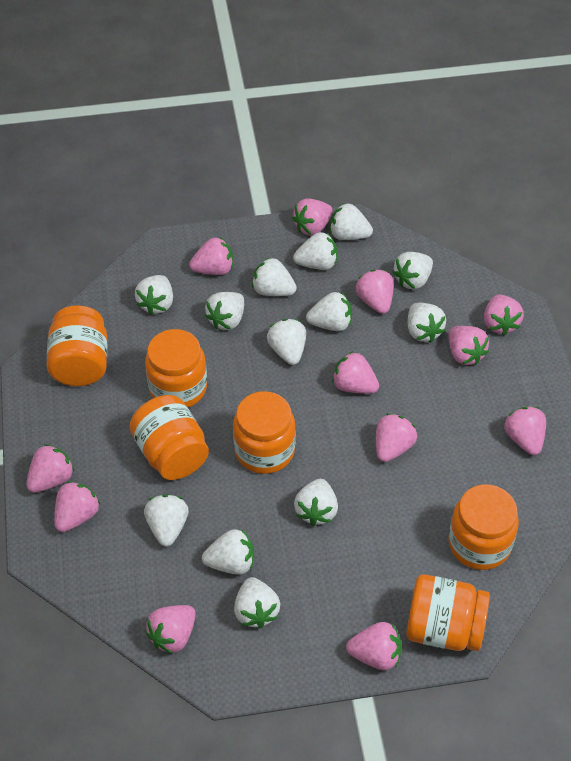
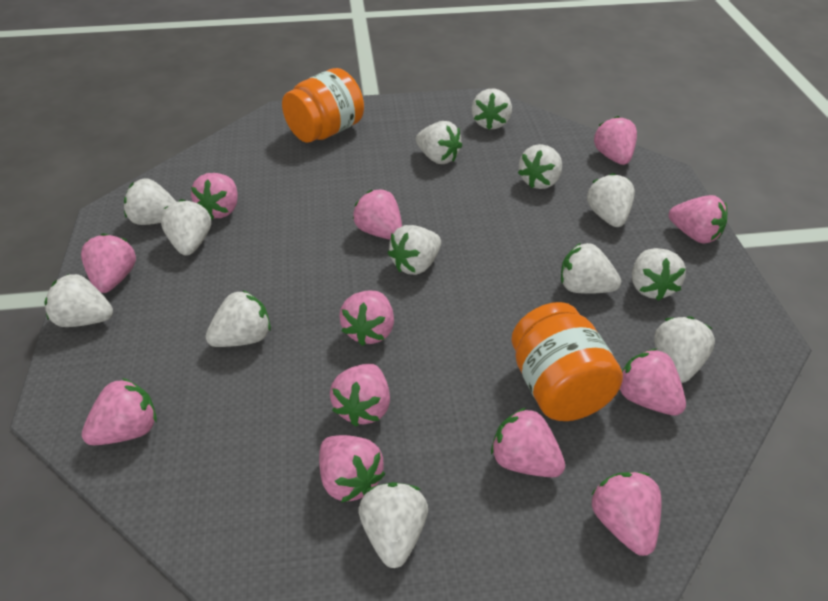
orange jar: 6 -> 2

